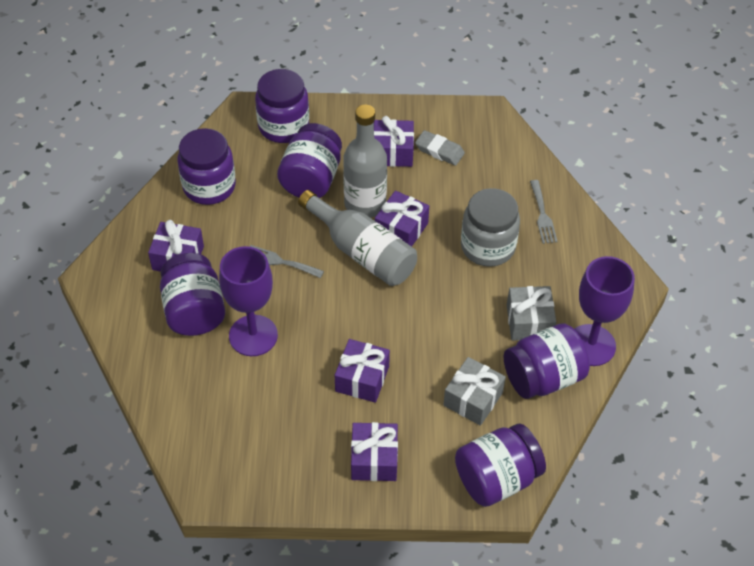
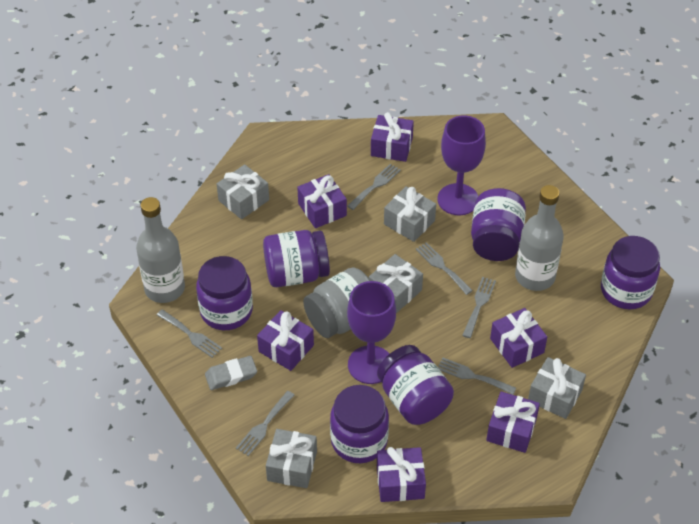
grey fork: 2 -> 6
grey gift: 2 -> 5
purple gift: 5 -> 6

